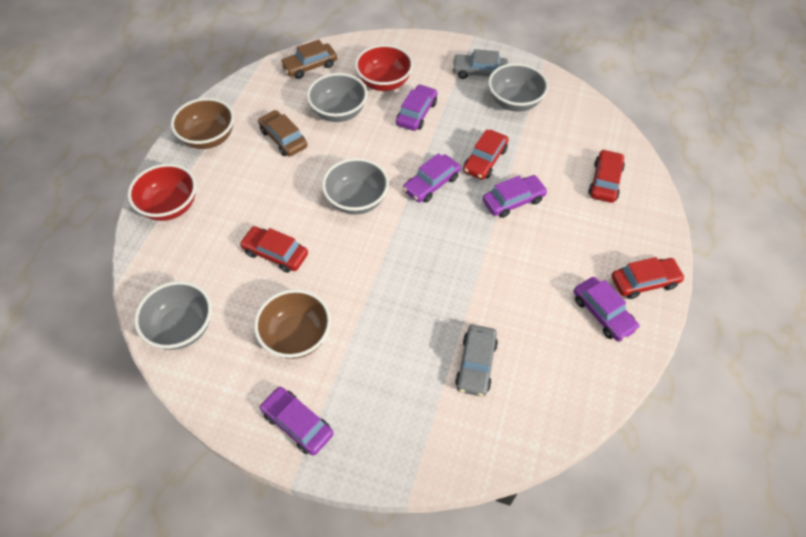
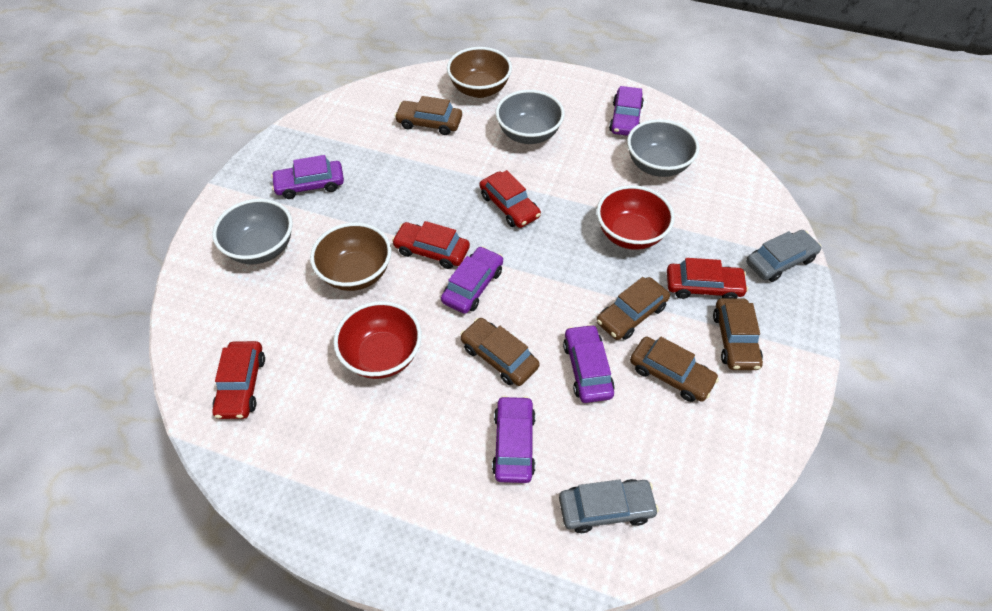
brown car: 2 -> 5
grey bowl: 4 -> 3

